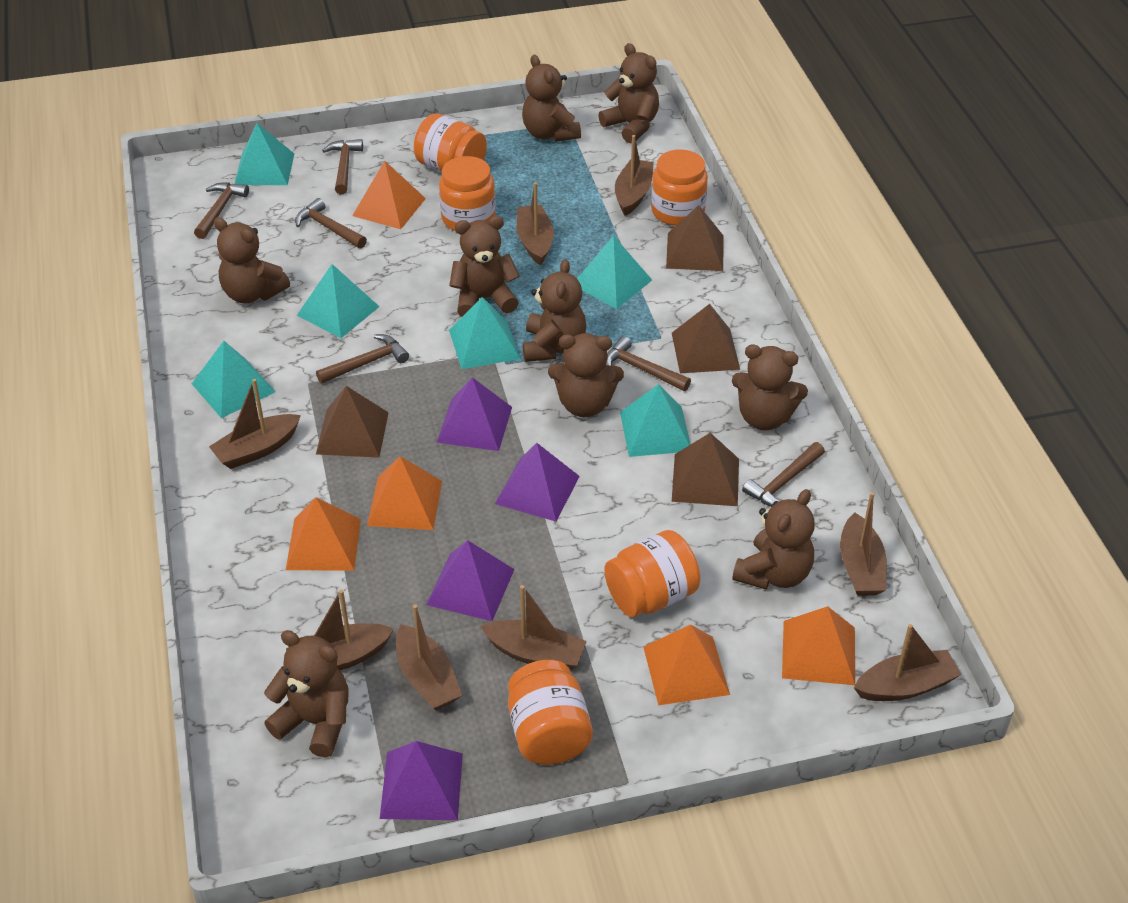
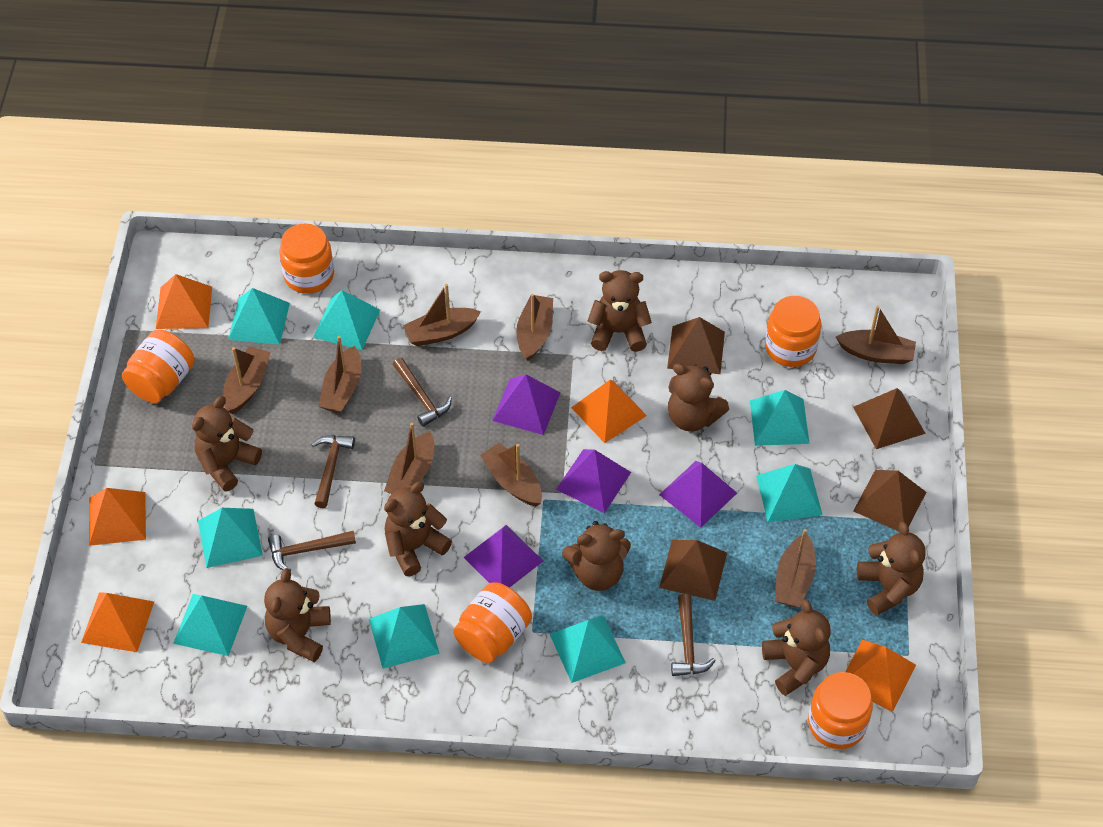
brown hammer: 6 -> 4
brown teddy bear: 9 -> 8
turquoise pyramid: 6 -> 8

